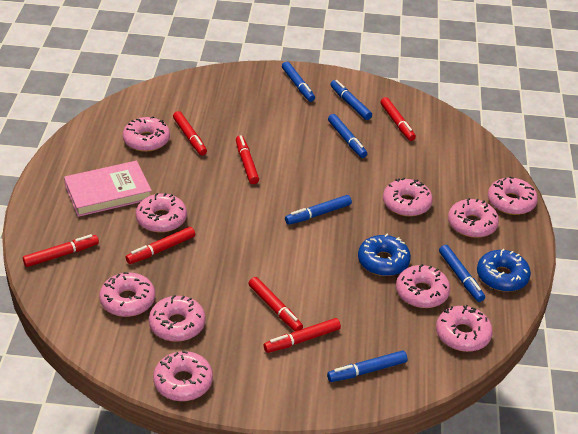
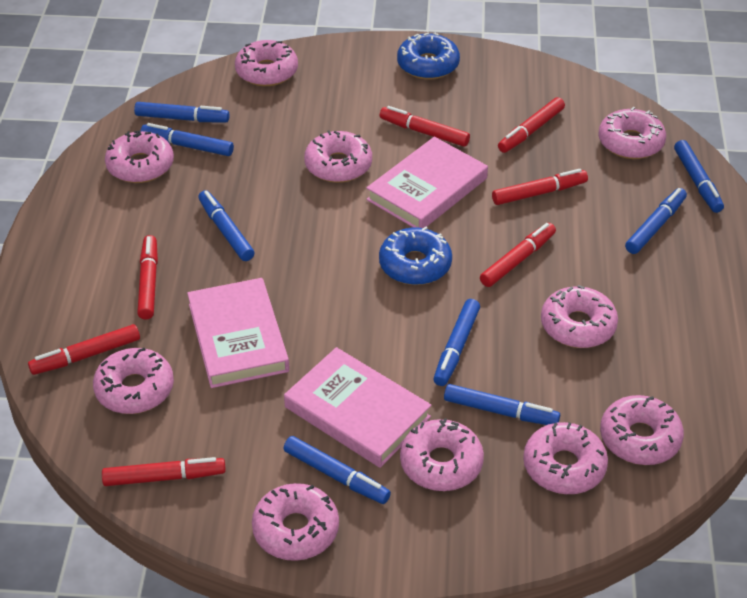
blue marker: 6 -> 8
pink book: 1 -> 3

